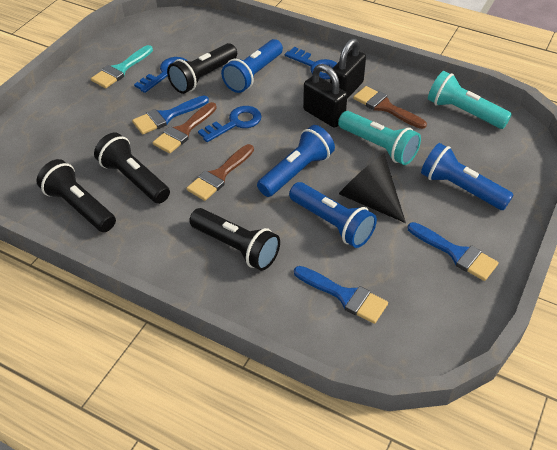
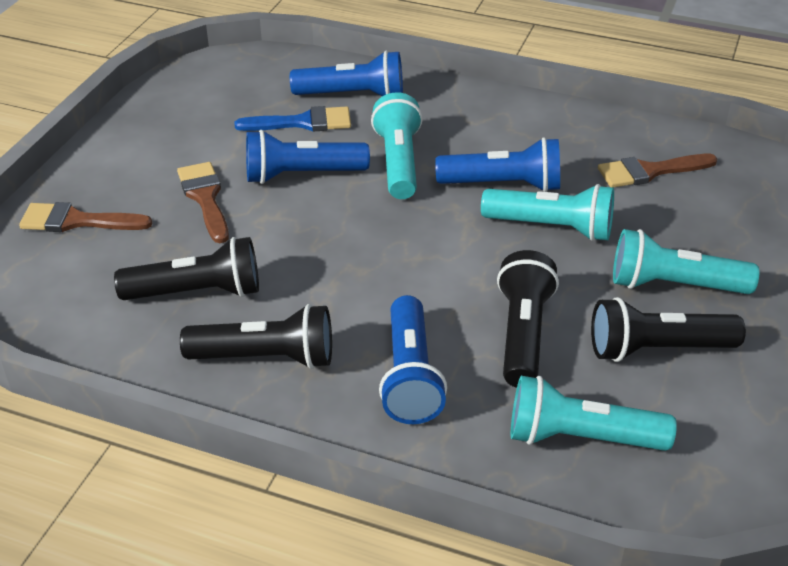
black cone: 1 -> 0
black padlock: 2 -> 0
blue brush: 3 -> 1
blue key: 3 -> 0
turquoise brush: 1 -> 0
turquoise flashlight: 2 -> 4

